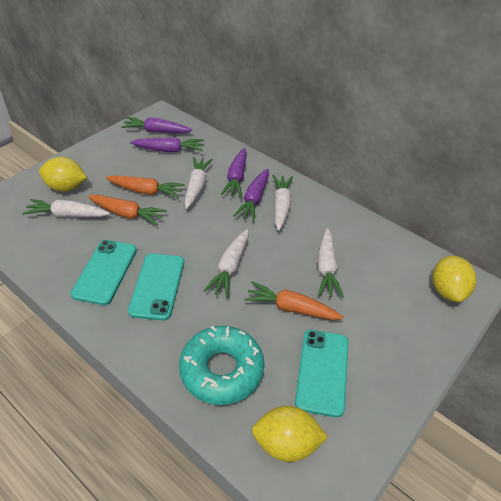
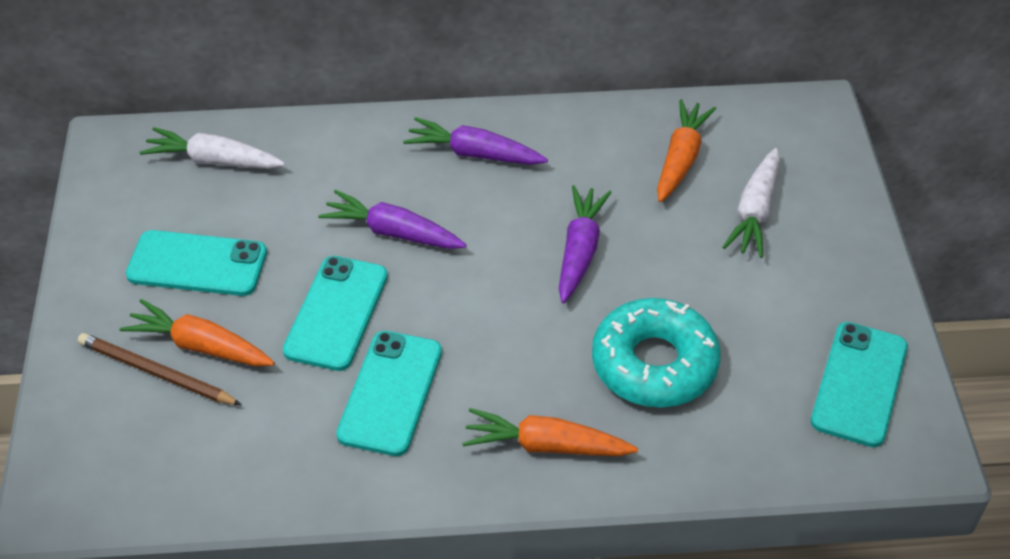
brown pencil: 0 -> 1
purple carrot: 4 -> 3
turquoise phone: 3 -> 4
white carrot: 5 -> 2
yellow lemon: 3 -> 0

